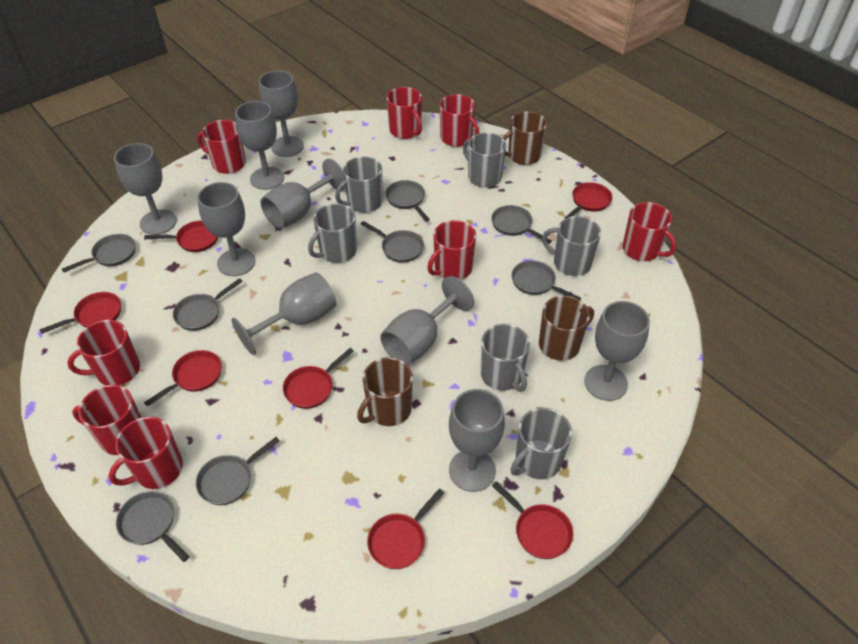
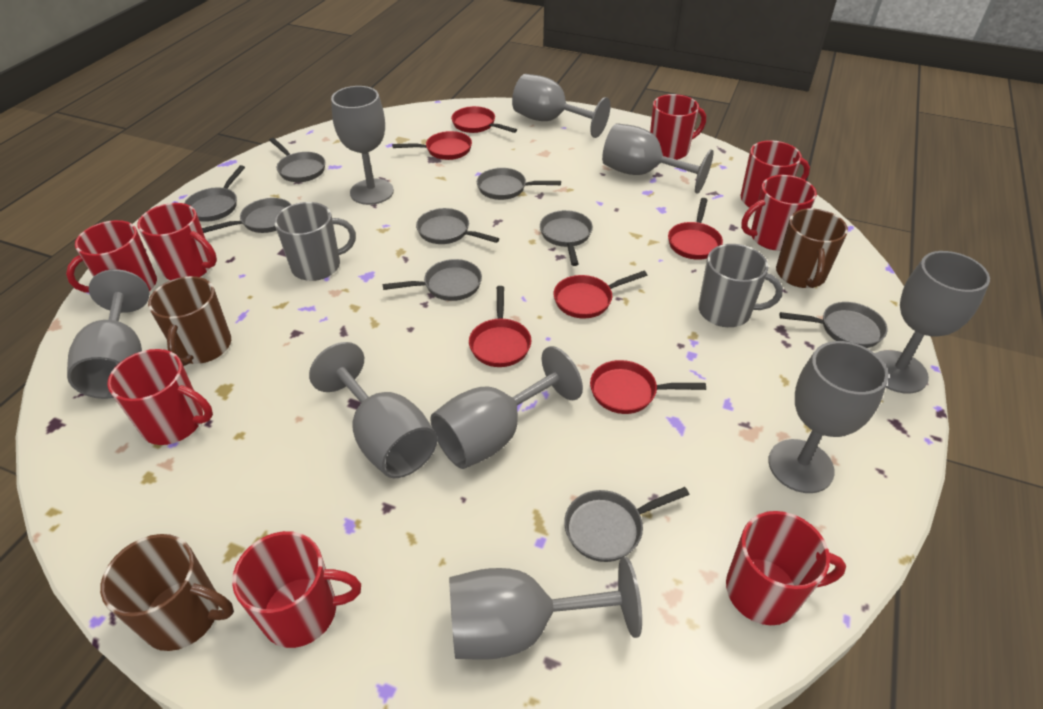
grey mug: 6 -> 2
grey pan: 8 -> 9
red pan: 7 -> 6

